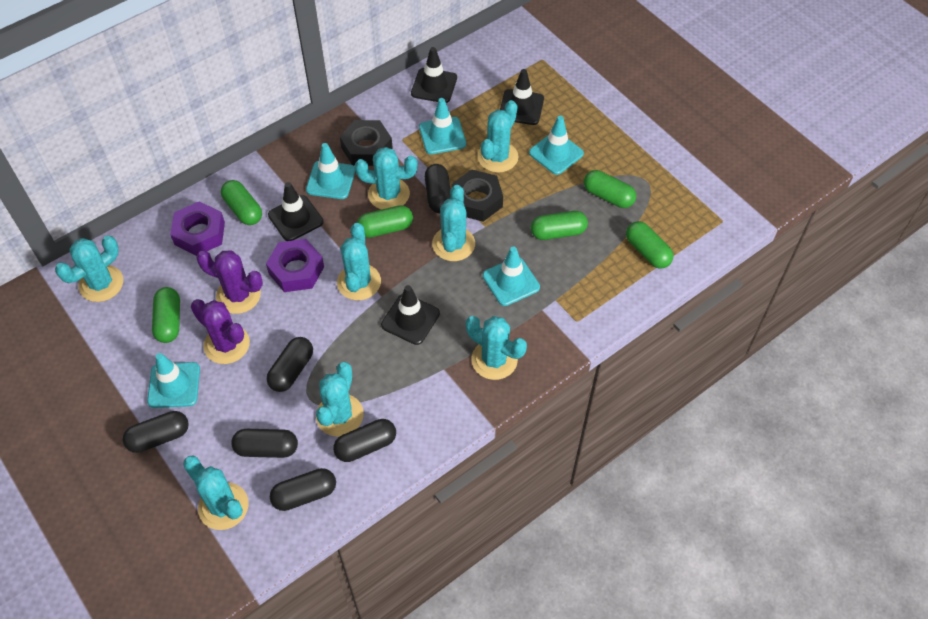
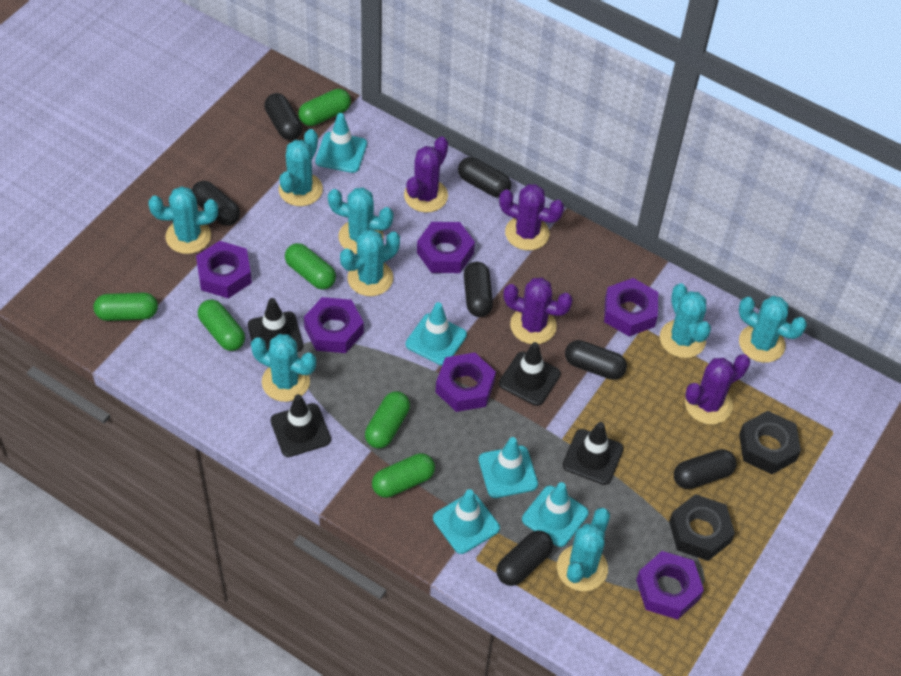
black capsule: 6 -> 7
purple cactus: 2 -> 4
purple nut: 2 -> 6

